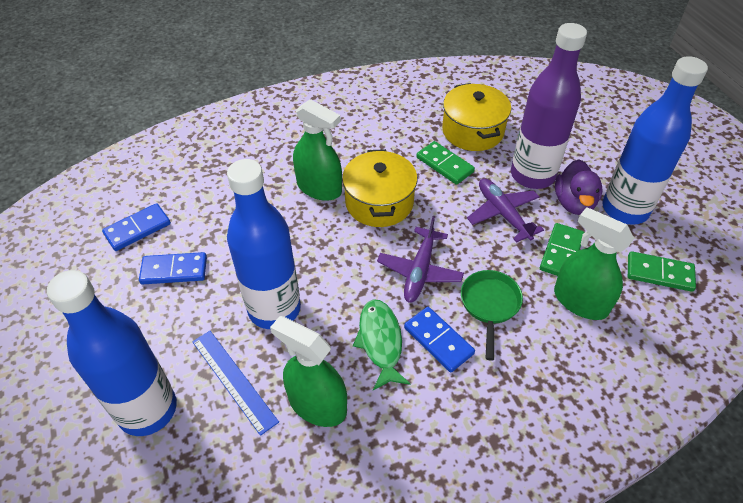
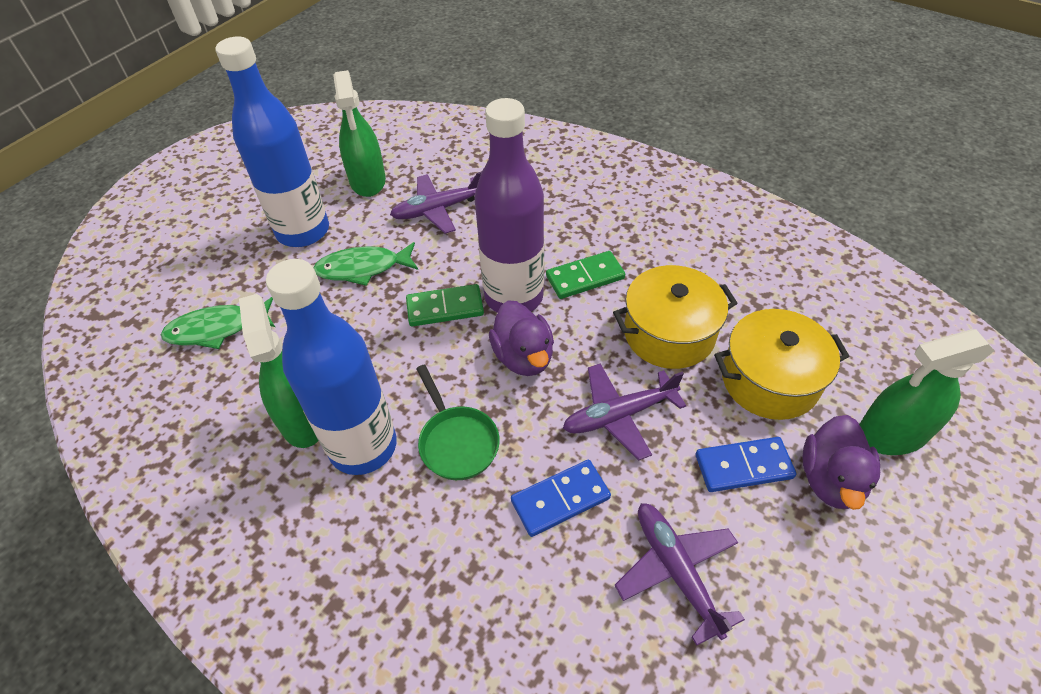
blue bottle: 3 -> 2
blue domino: 3 -> 2
blue ruler: 1 -> 0
green domino: 3 -> 2
green fish: 1 -> 2
purple duck: 1 -> 2
purple plane: 2 -> 3

